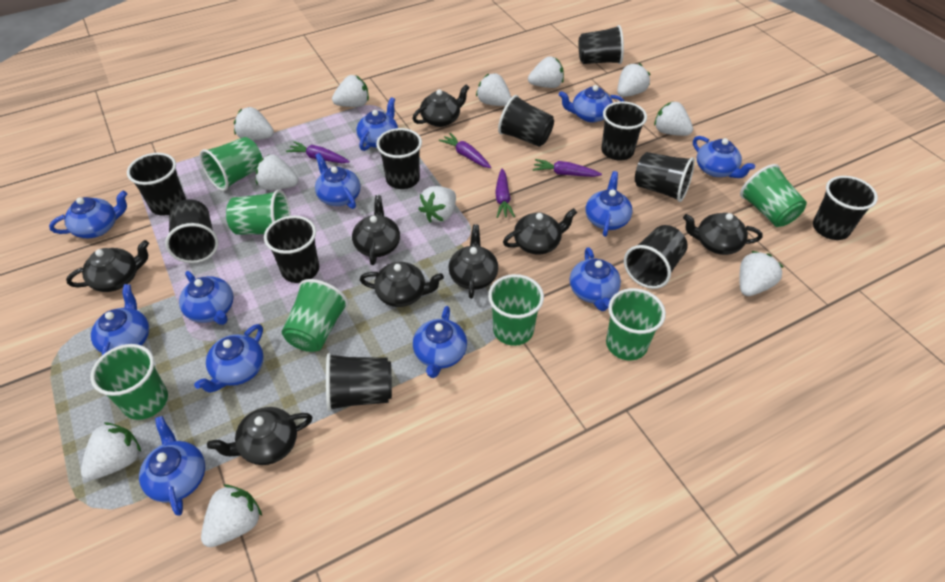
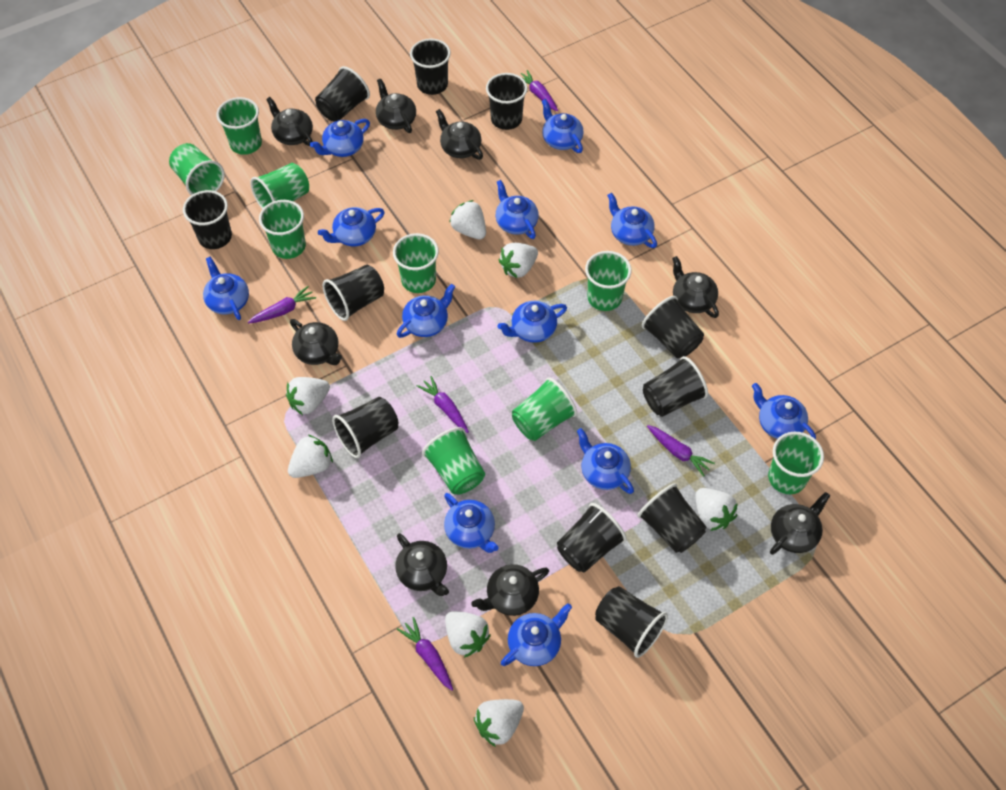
green cup: 7 -> 9
purple carrot: 4 -> 5
white strawberry: 11 -> 7

